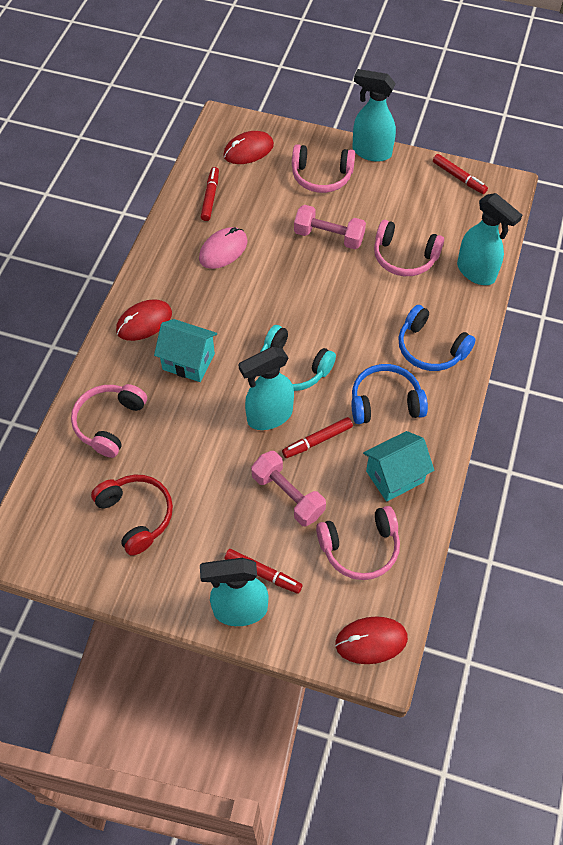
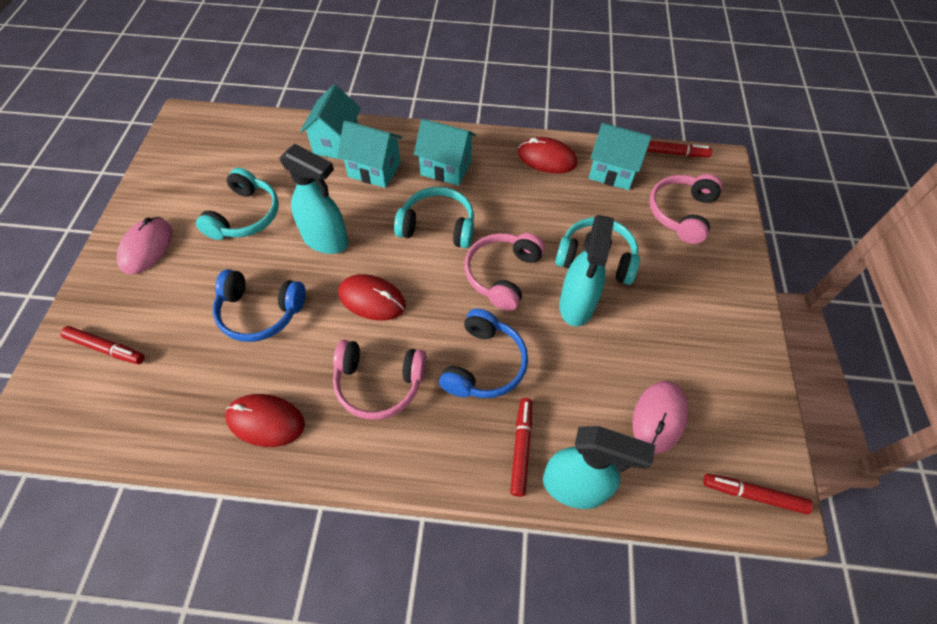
pink dumbbell: 2 -> 0
pink headphones: 4 -> 3
pink mouse: 1 -> 2
red headphones: 1 -> 0
turquoise headphones: 1 -> 3
turquoise house: 2 -> 4
turquoise spray bottle: 4 -> 3

